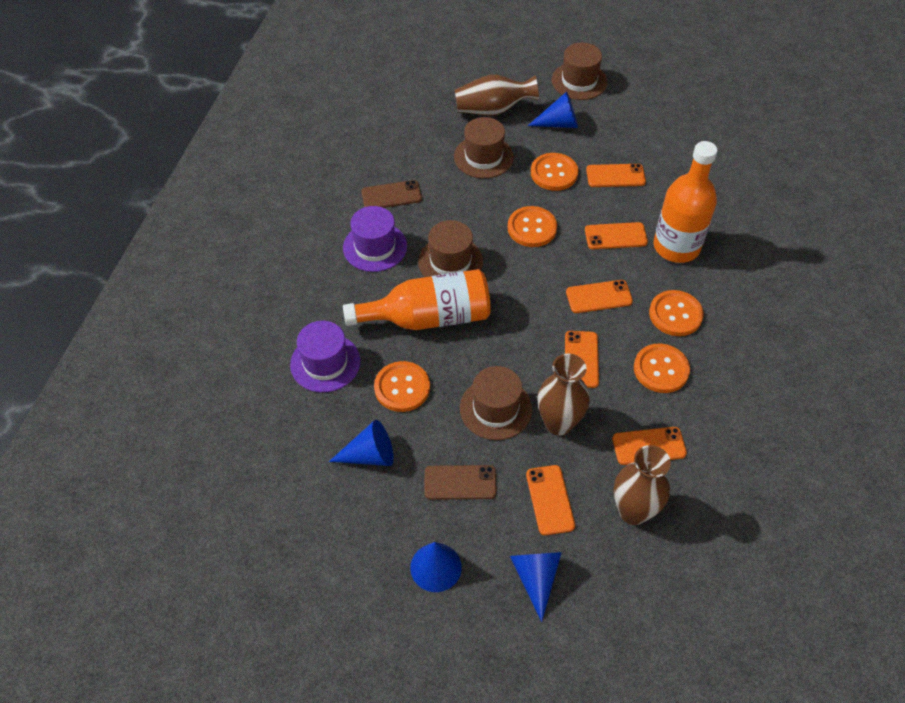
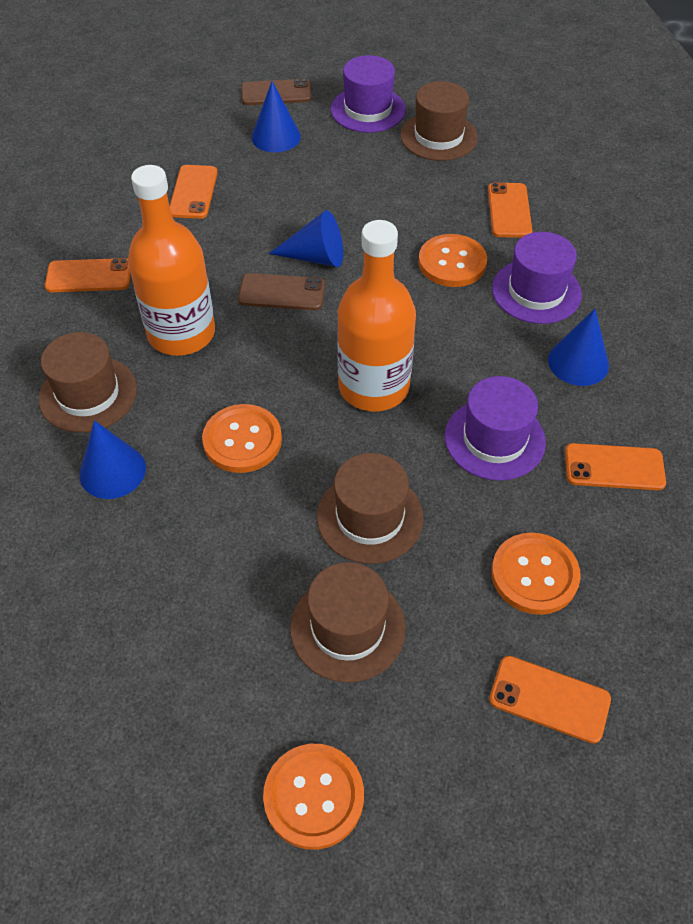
brown vase: 3 -> 0
orange button: 5 -> 4
orange phone: 6 -> 5
purple hat: 2 -> 3

